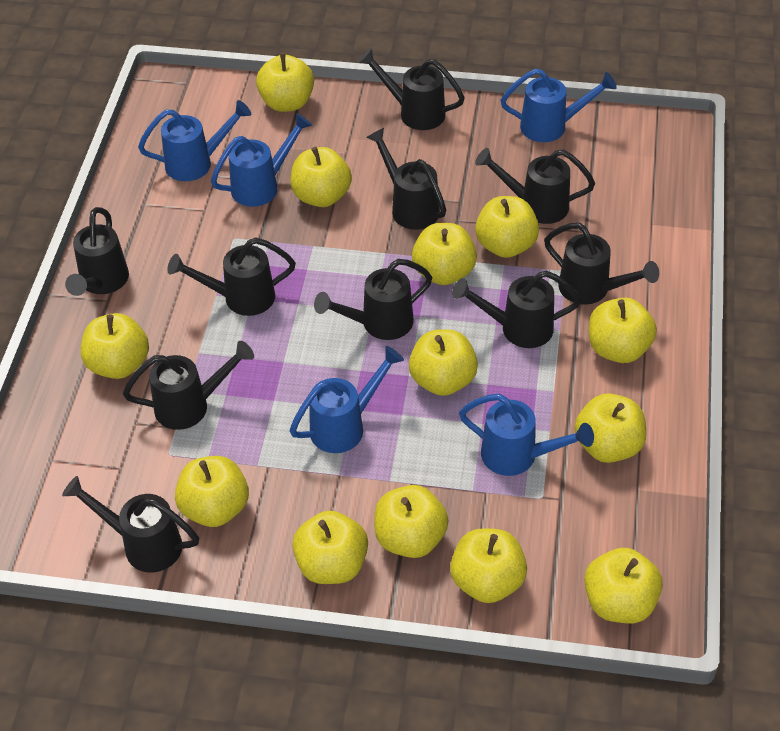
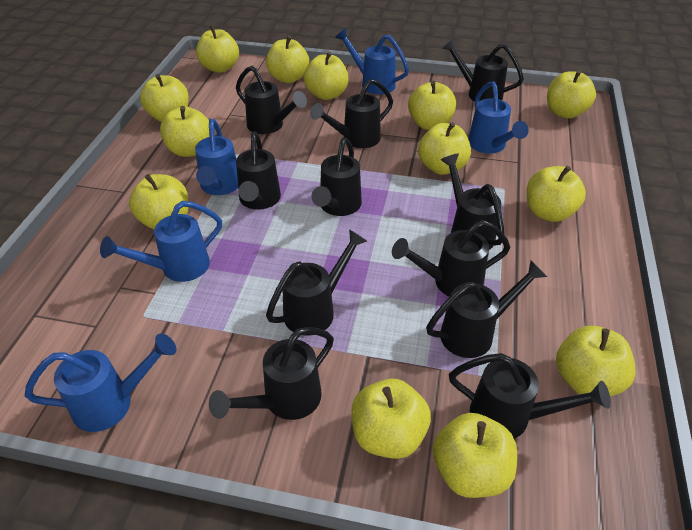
black watering can: 10 -> 11

